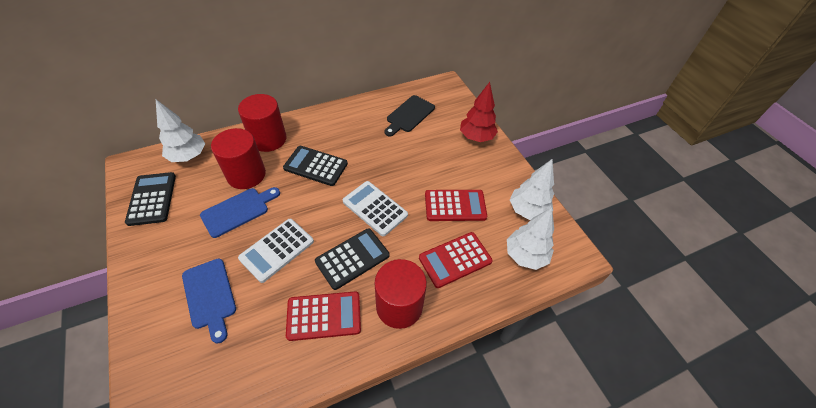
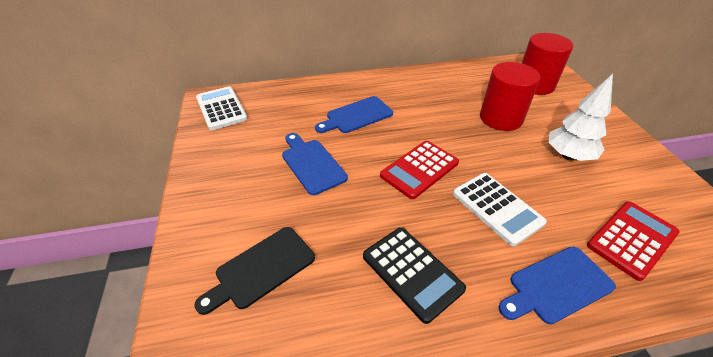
black calculator: 3 -> 1
blue cutting board: 2 -> 3
red calculator: 3 -> 2
red cylinder: 3 -> 2
red tree: 1 -> 0
white tree: 3 -> 1

